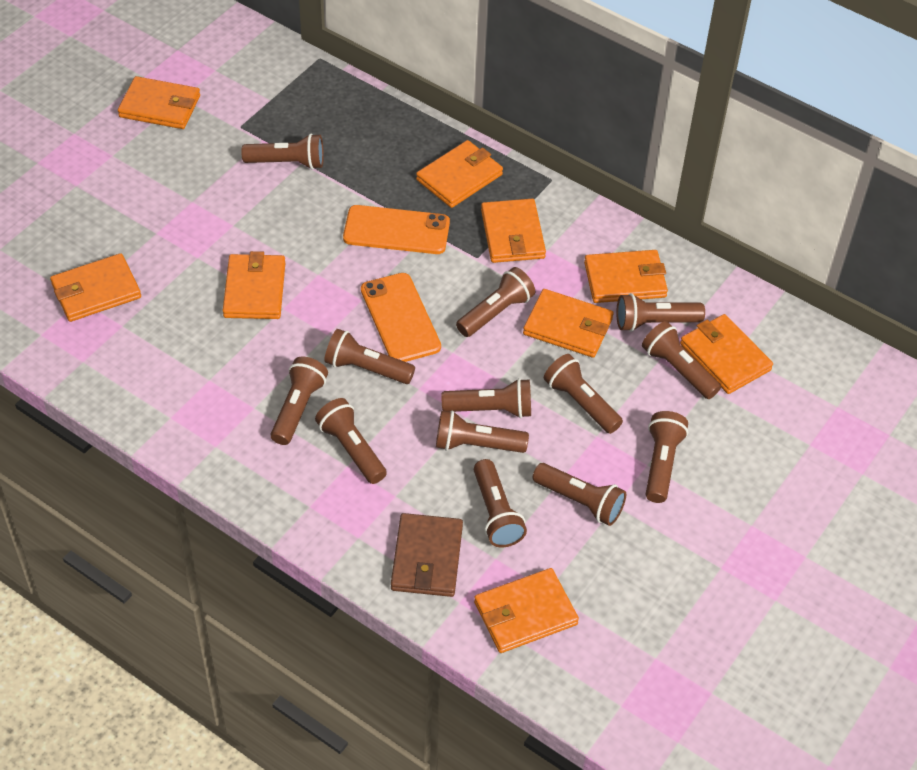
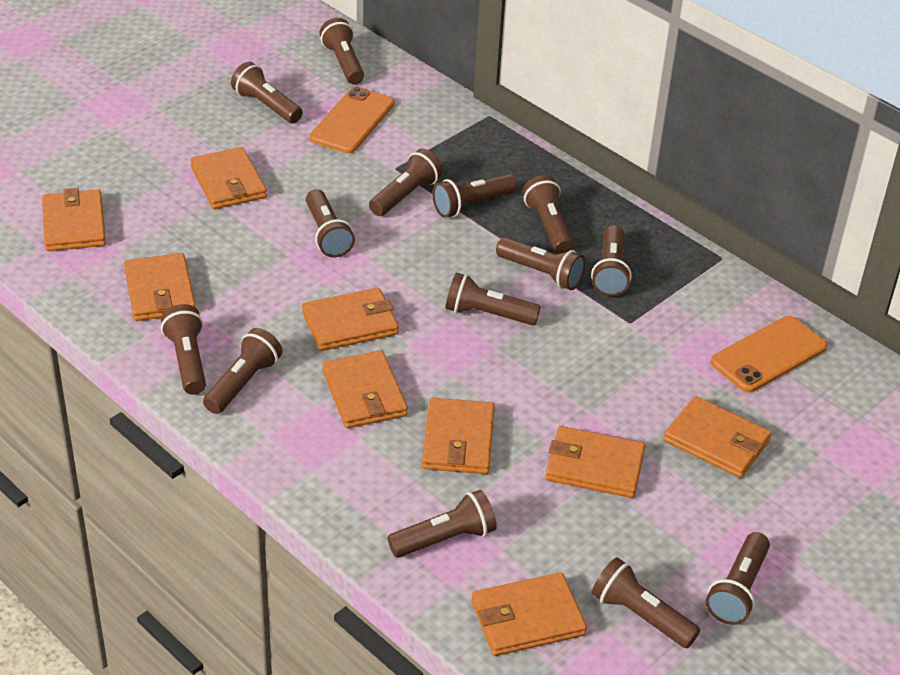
brown flashlight: 13 -> 14
brown wallet: 1 -> 0

